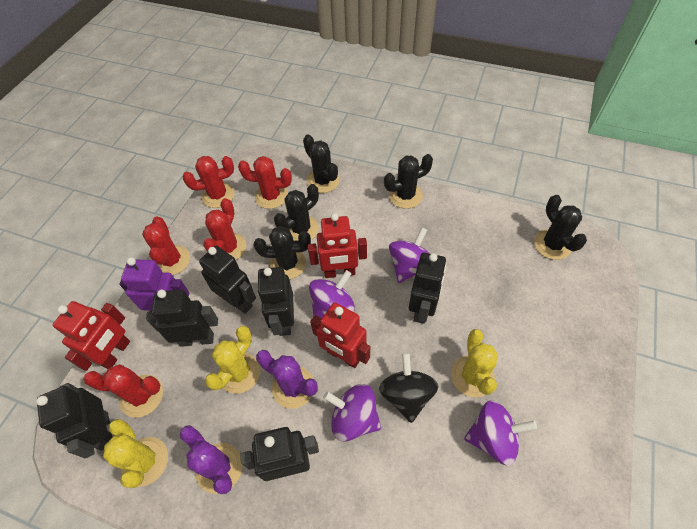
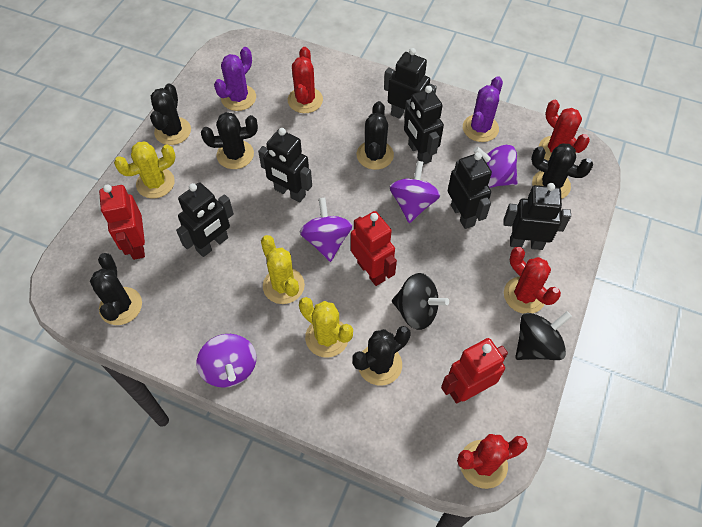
black cactus: 5 -> 6
black spinning top: 1 -> 2
purple robot: 1 -> 0
red cactus: 5 -> 4

